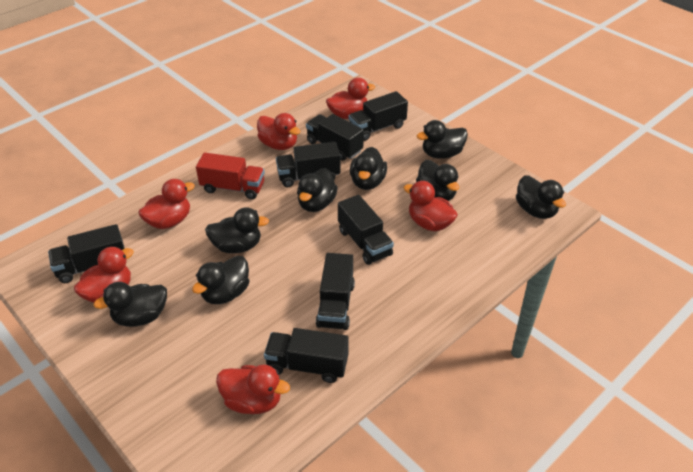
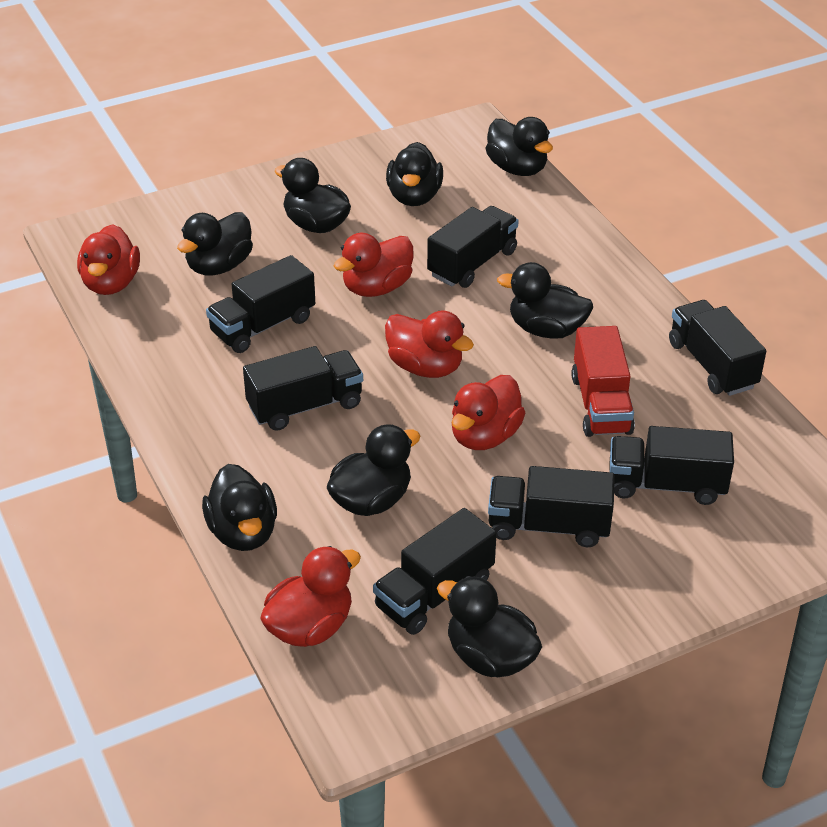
red duck: 6 -> 5

